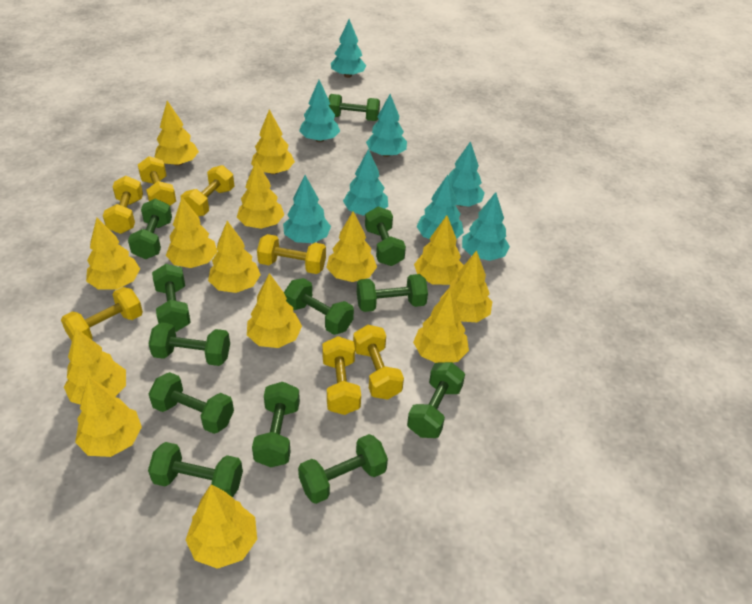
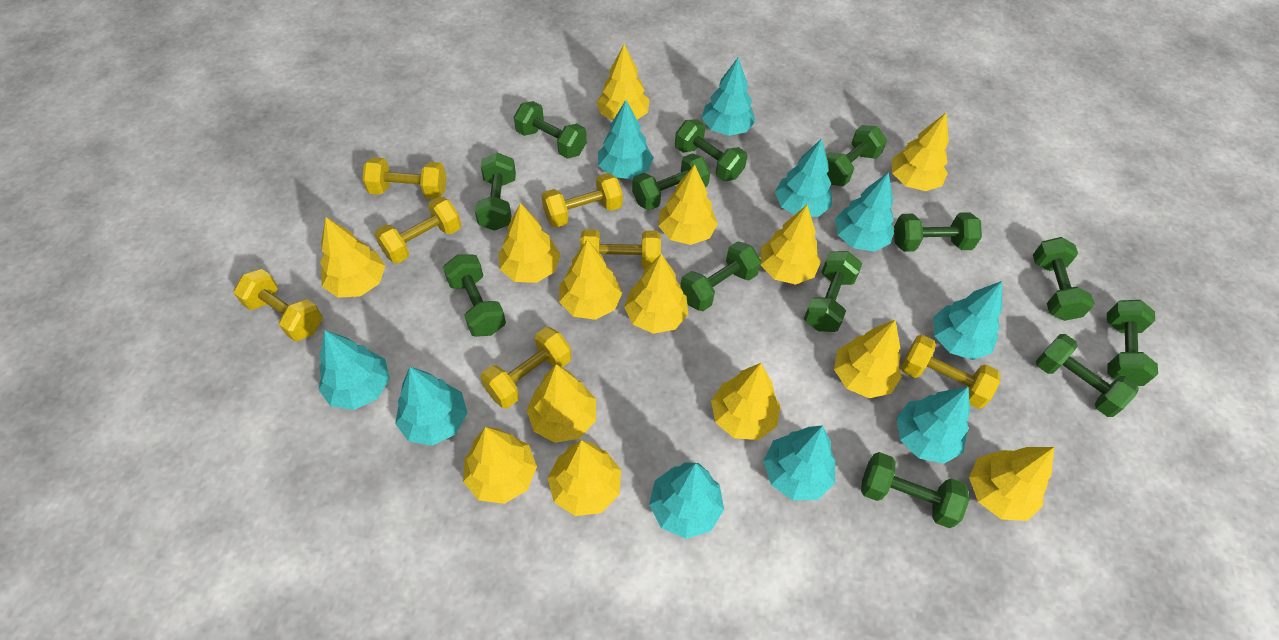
green dumbbell: 12 -> 13
turquoise tree: 8 -> 10

